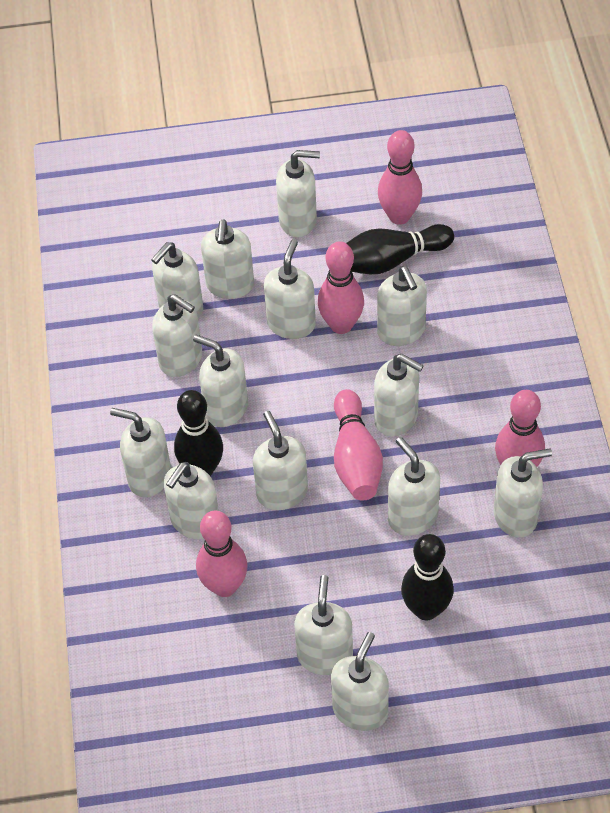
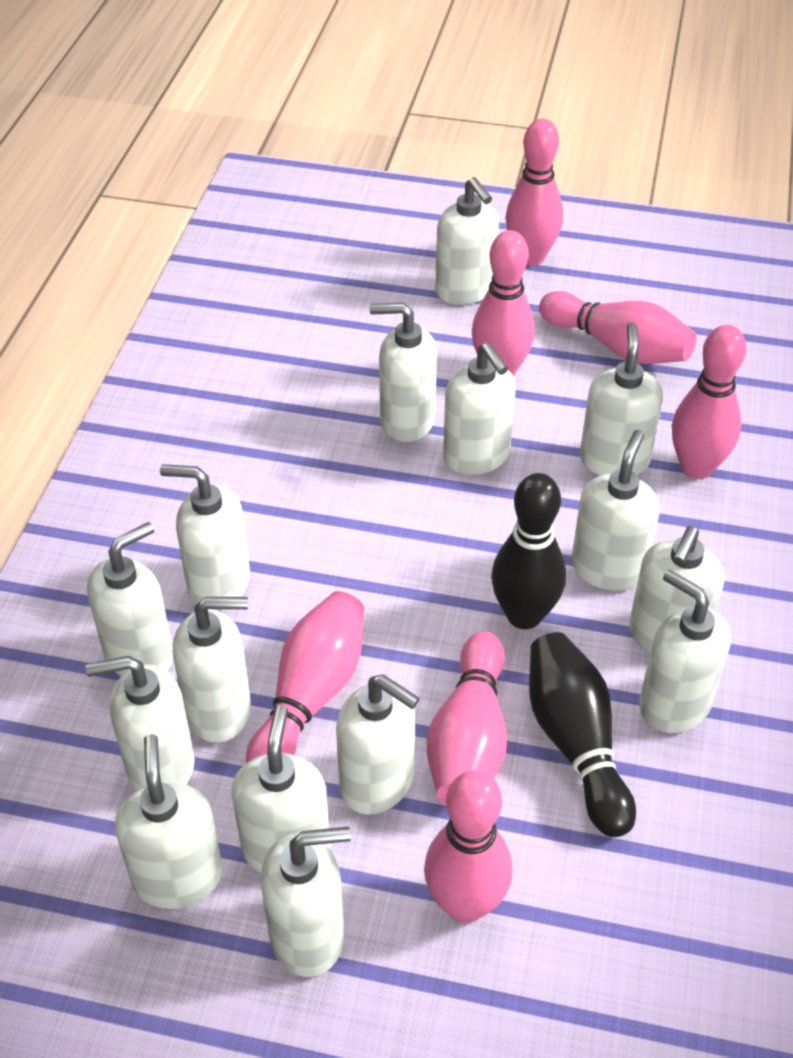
black bowling pin: 3 -> 2
pink bowling pin: 5 -> 7

